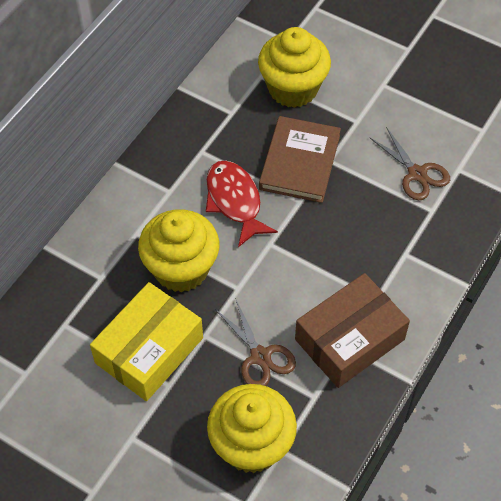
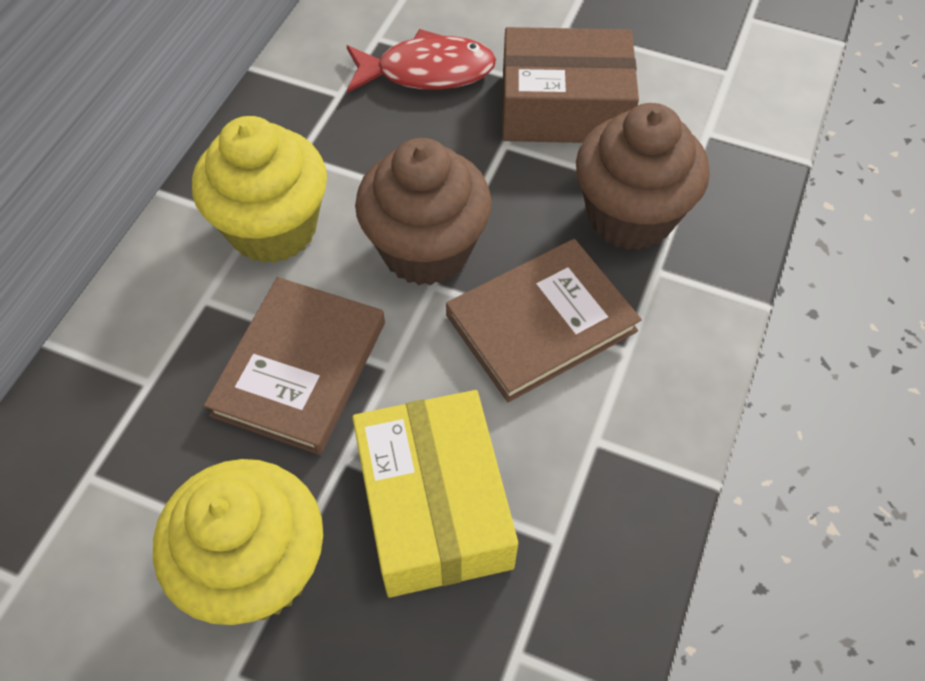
brown book: 1 -> 2
brown cupcake: 0 -> 2
brown scissors: 2 -> 0
yellow cupcake: 3 -> 2

